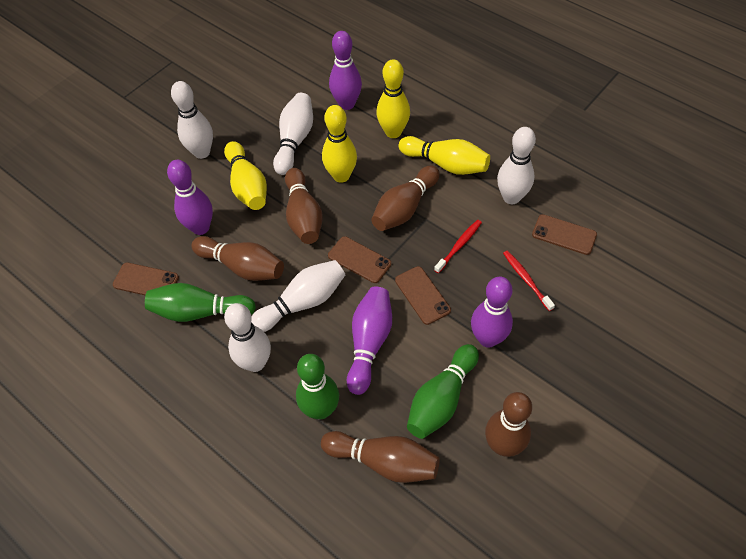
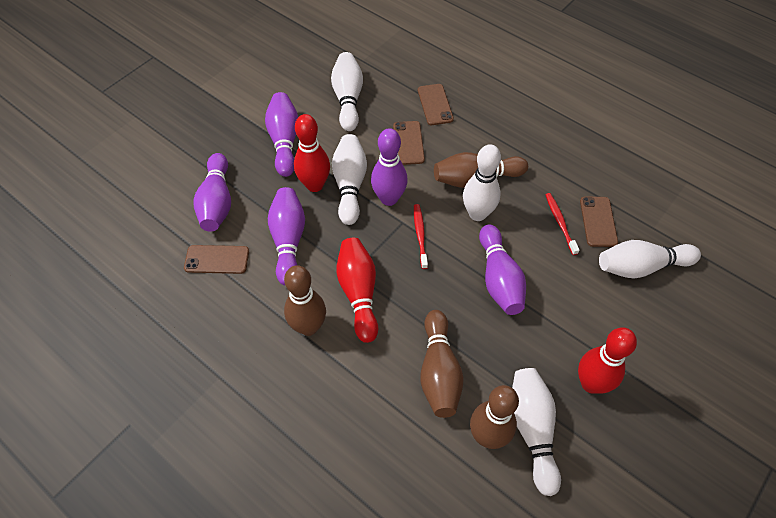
brown bowling pin: 5 -> 4
green bowling pin: 3 -> 0
purple bowling pin: 4 -> 5
red bowling pin: 0 -> 3
yellow bowling pin: 4 -> 0

